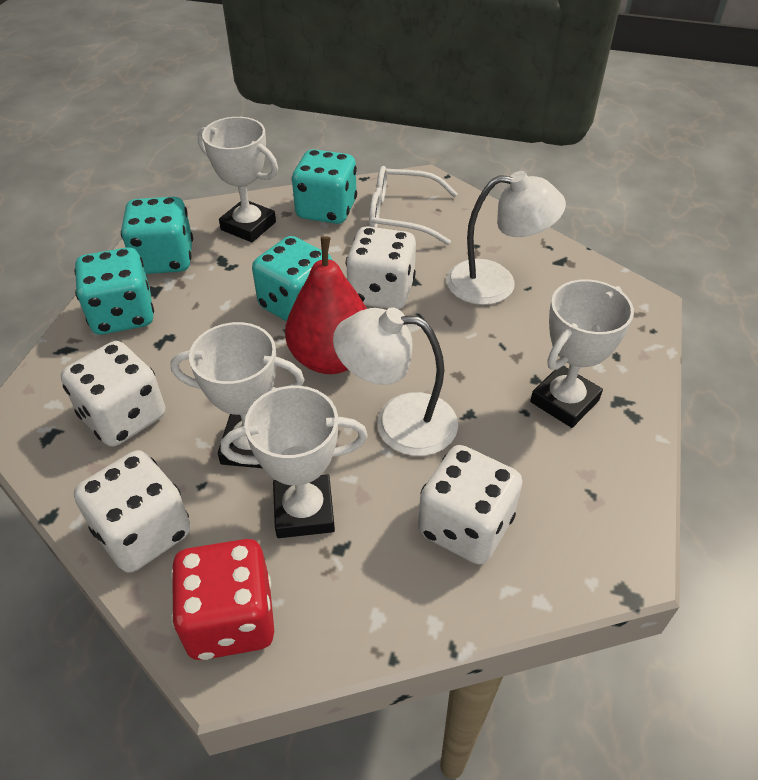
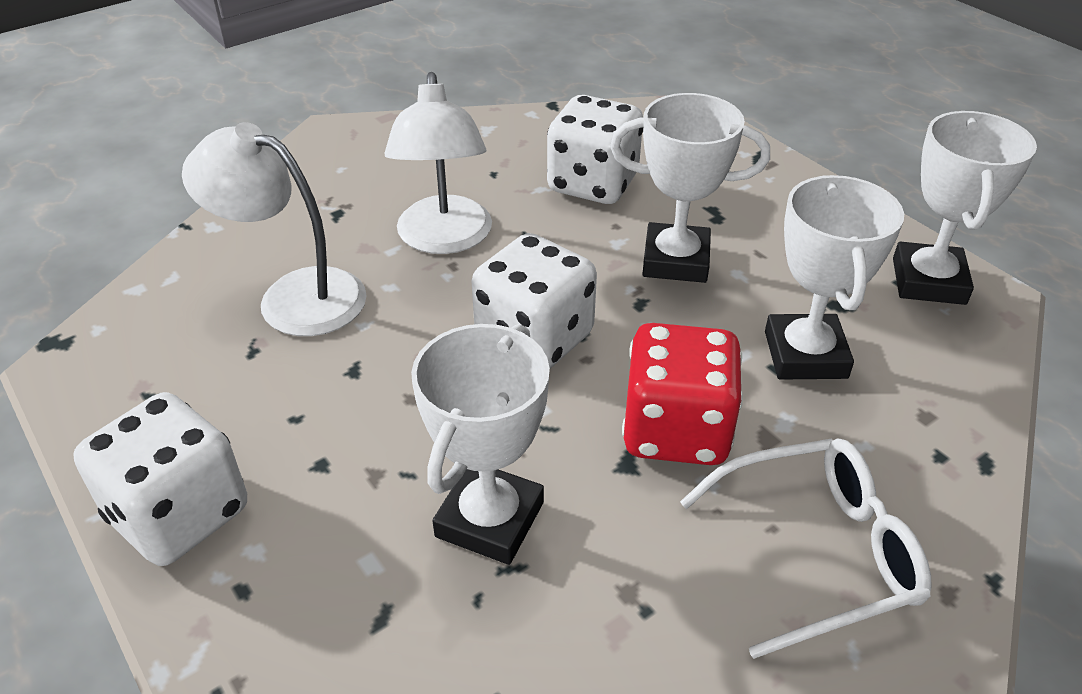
red pear: 1 -> 0
turquoise dice: 4 -> 0
white dice: 4 -> 3

